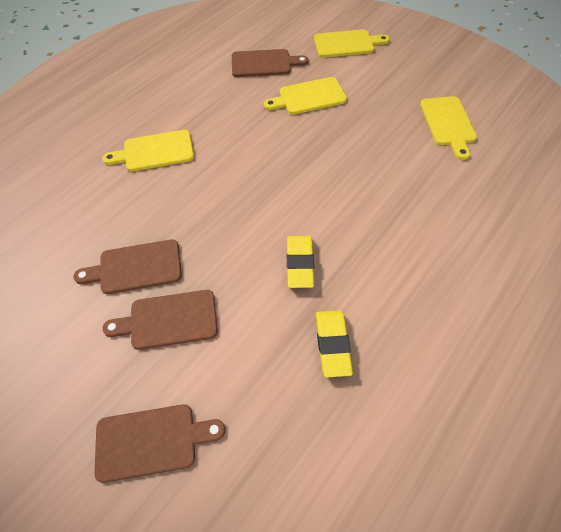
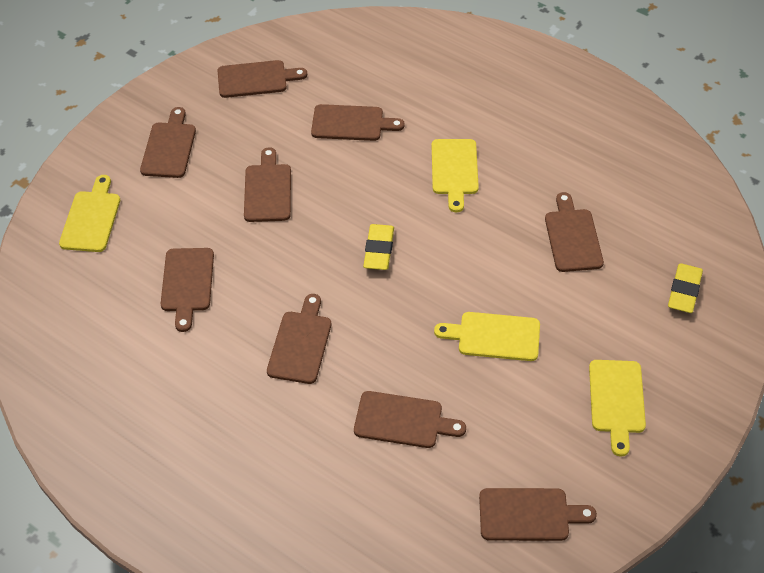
brown cutting board: 4 -> 9

